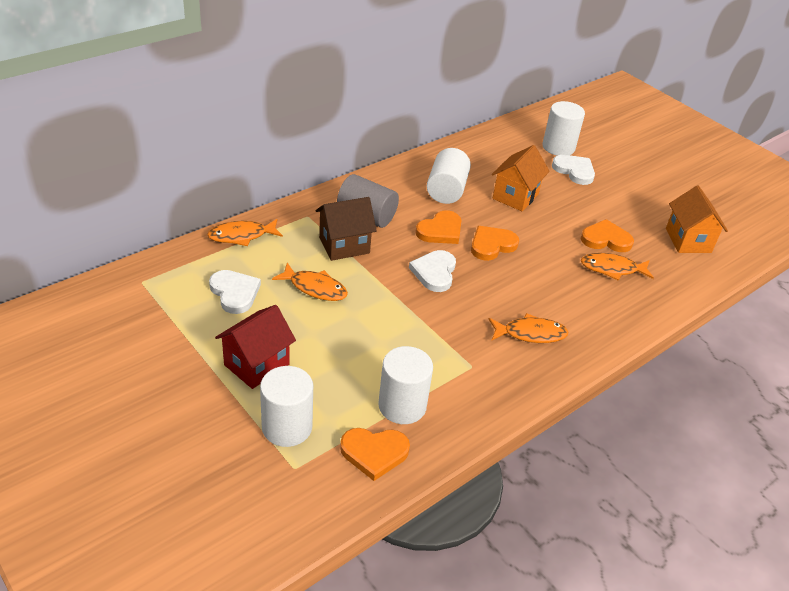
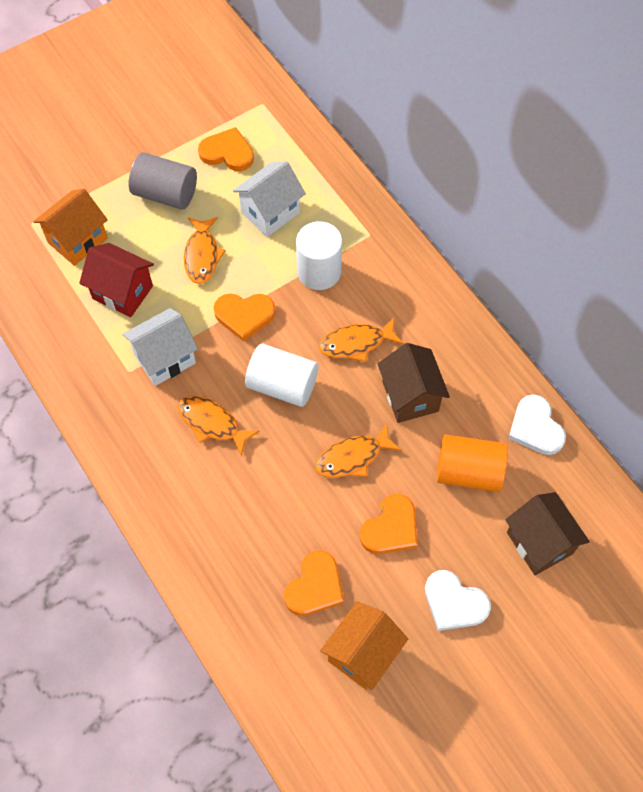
brown house: 1 -> 2
orange cylinder: 0 -> 1
white cylinder: 4 -> 2
white heart: 3 -> 2
white house: 0 -> 2

